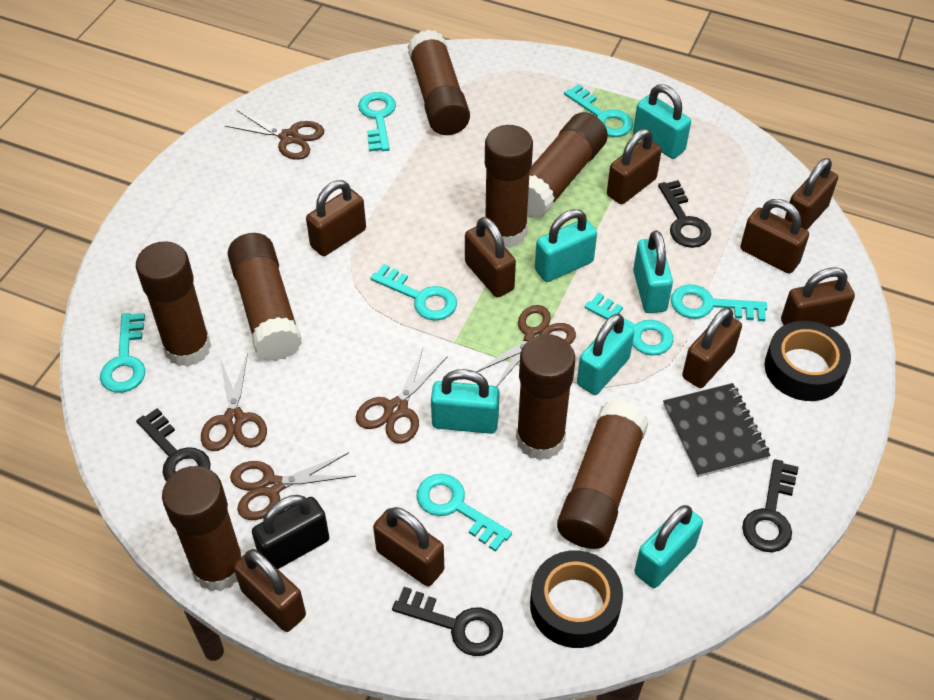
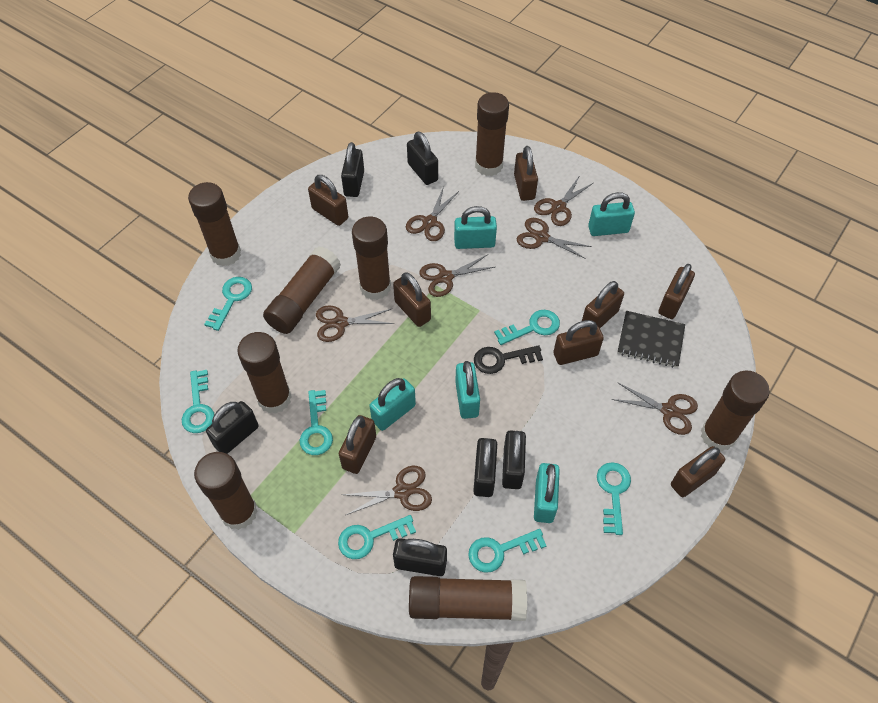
black key: 4 -> 1
black padlock: 1 -> 6
black tape: 2 -> 0
brown padlock: 9 -> 8
brown scissors: 5 -> 7
turquoise padlock: 6 -> 5

